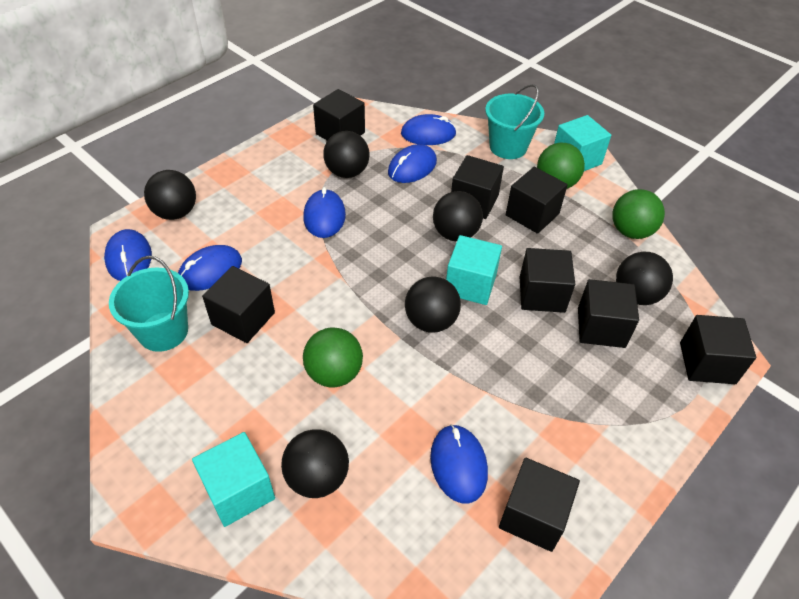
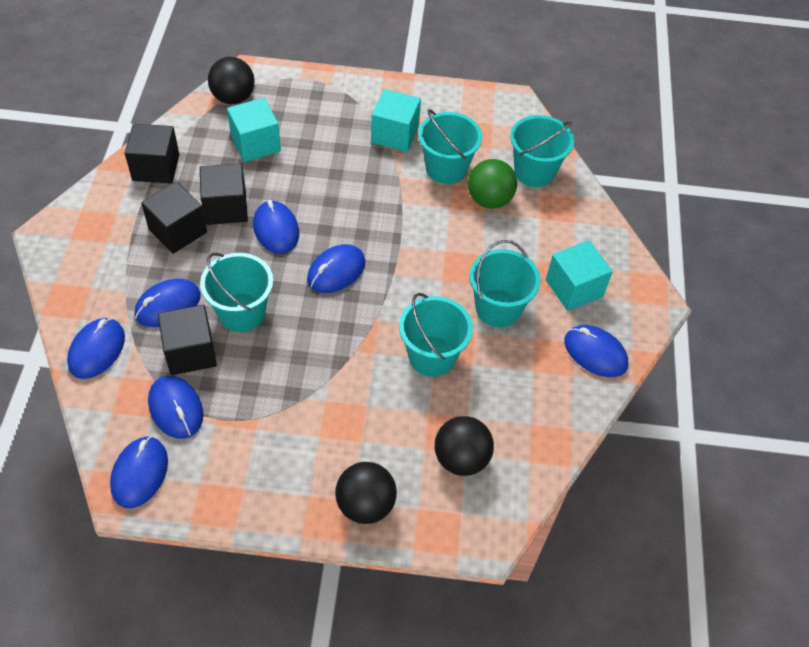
black ball: 6 -> 3
black cube: 8 -> 4
blue mouse: 6 -> 7
green ball: 3 -> 1
turquoise bucket: 2 -> 5

